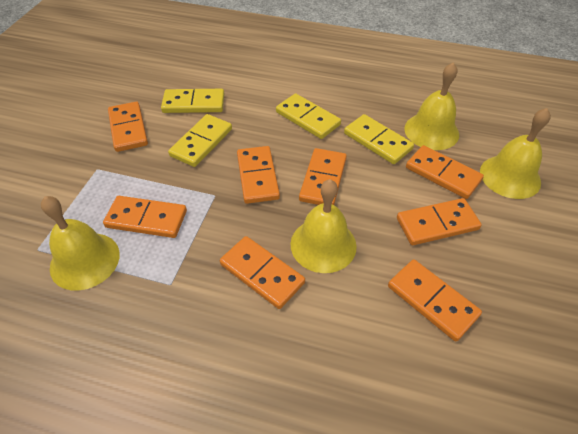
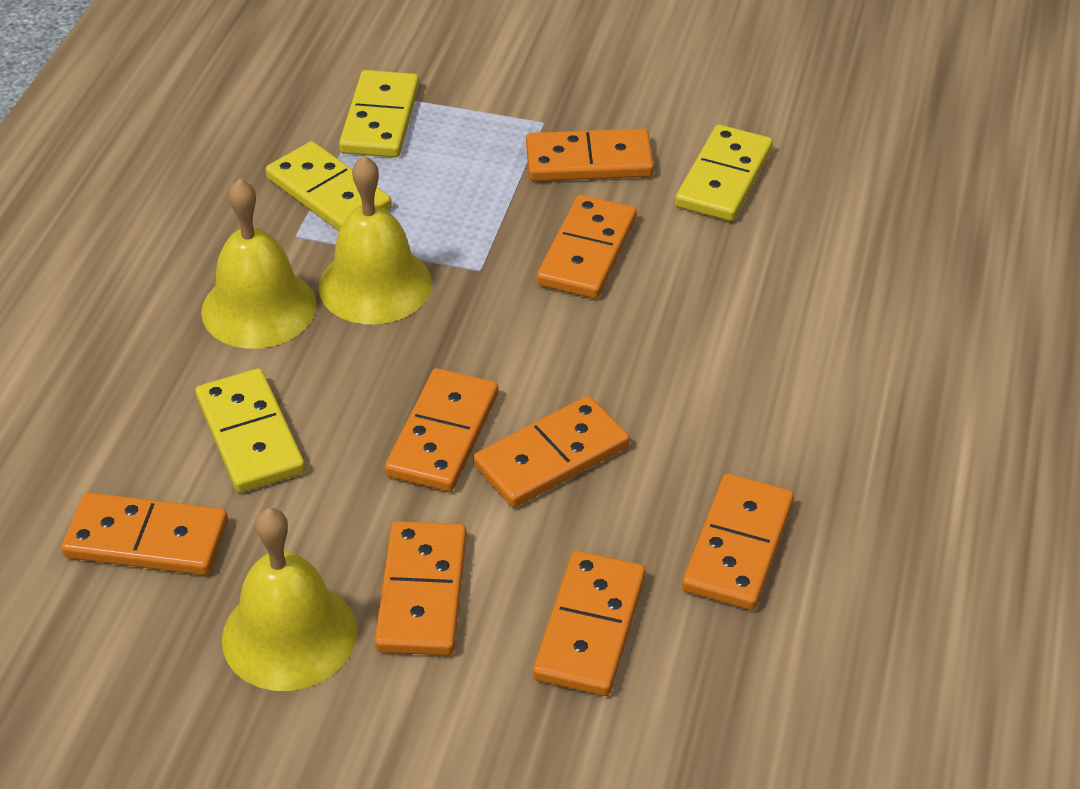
yellow bell: 4 -> 3

